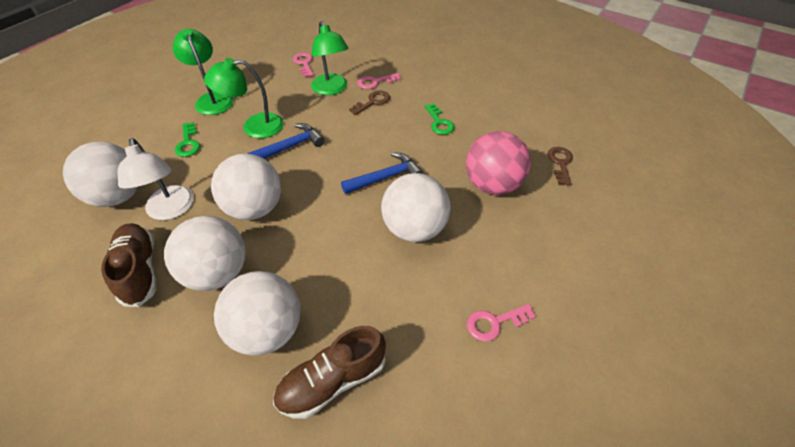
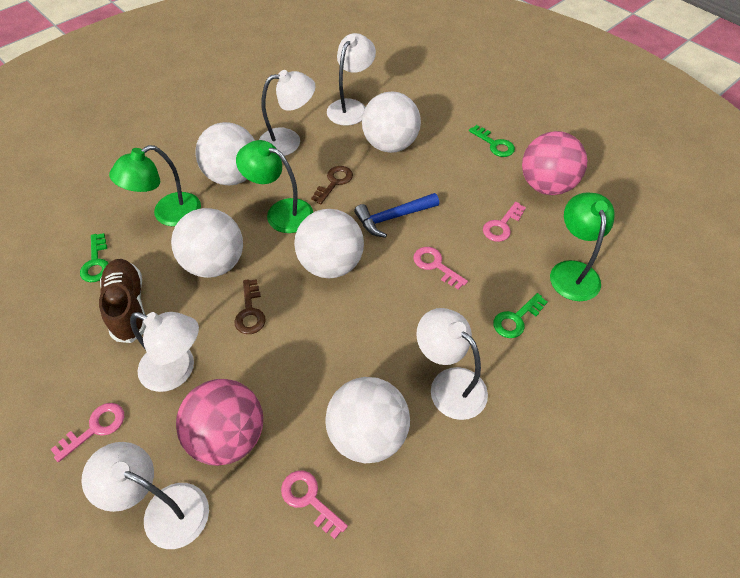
blue hammer: 2 -> 1
brown shoe: 2 -> 1
green key: 2 -> 3
pink ball: 1 -> 2
pink key: 3 -> 4
white lamp: 1 -> 5

